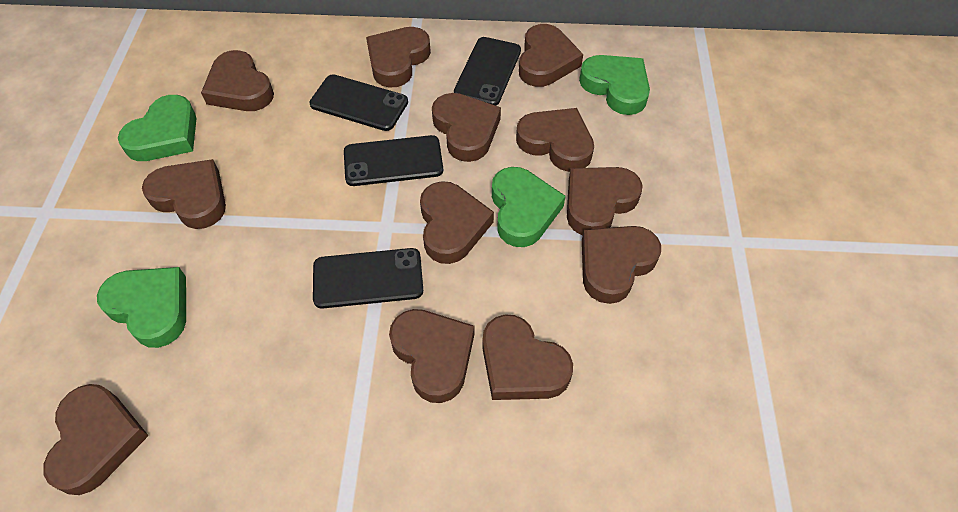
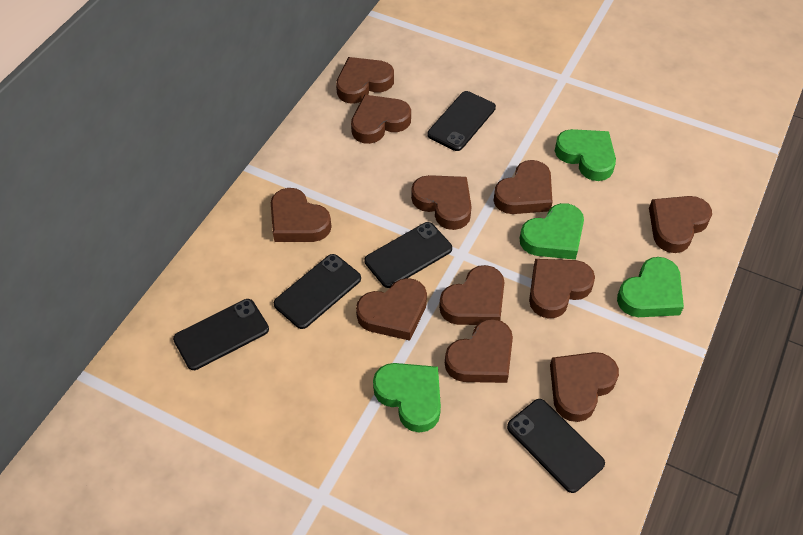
black phone: 4 -> 5
brown heart: 12 -> 11

